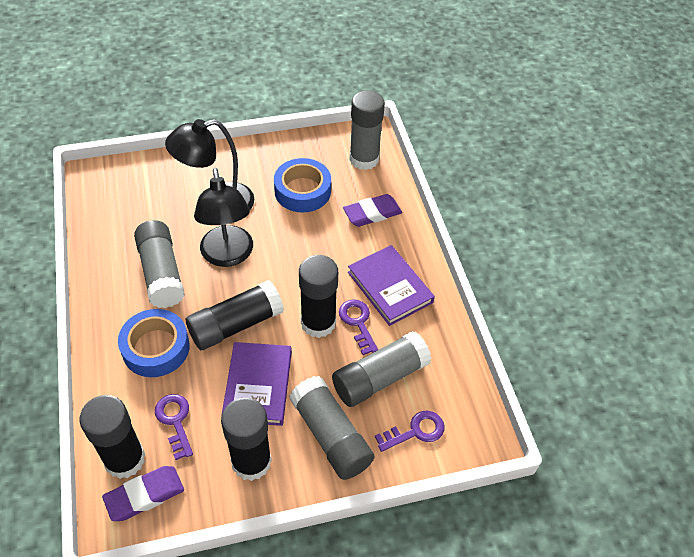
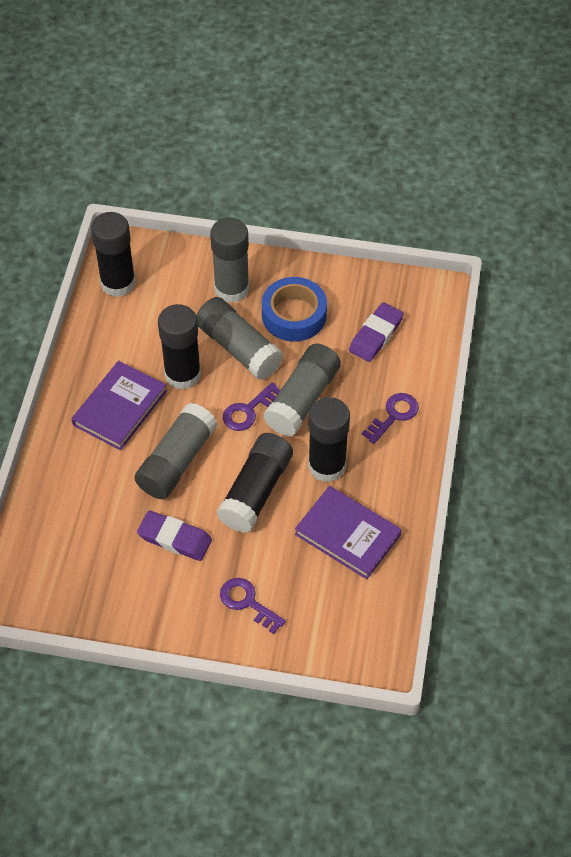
black lamp: 2 -> 0
blue tape: 2 -> 1

